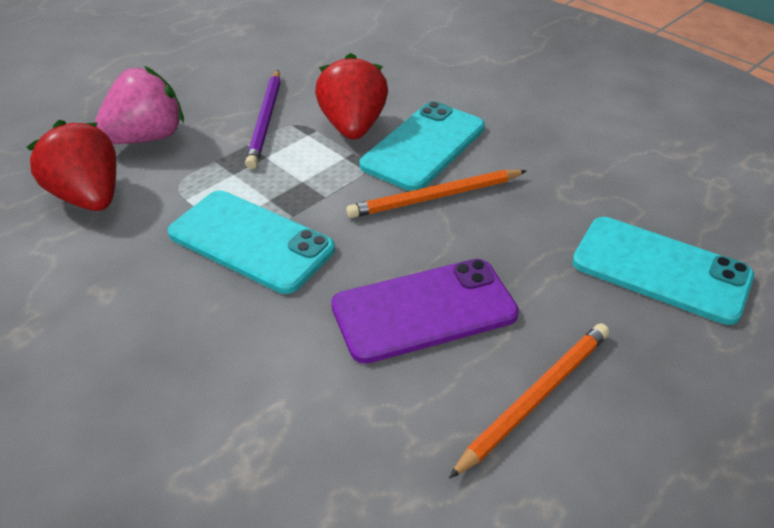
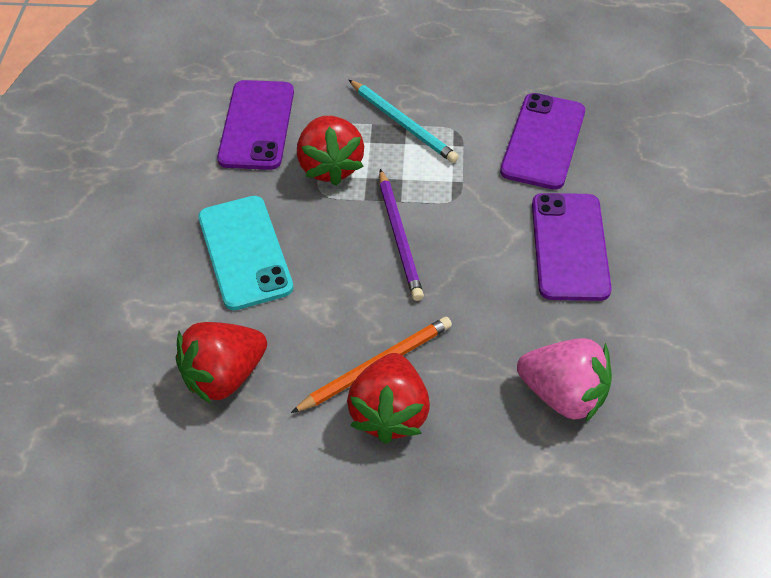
orange pencil: 2 -> 1
purple phone: 1 -> 3
red strawberry: 2 -> 3
turquoise pencil: 0 -> 1
turquoise phone: 3 -> 1

